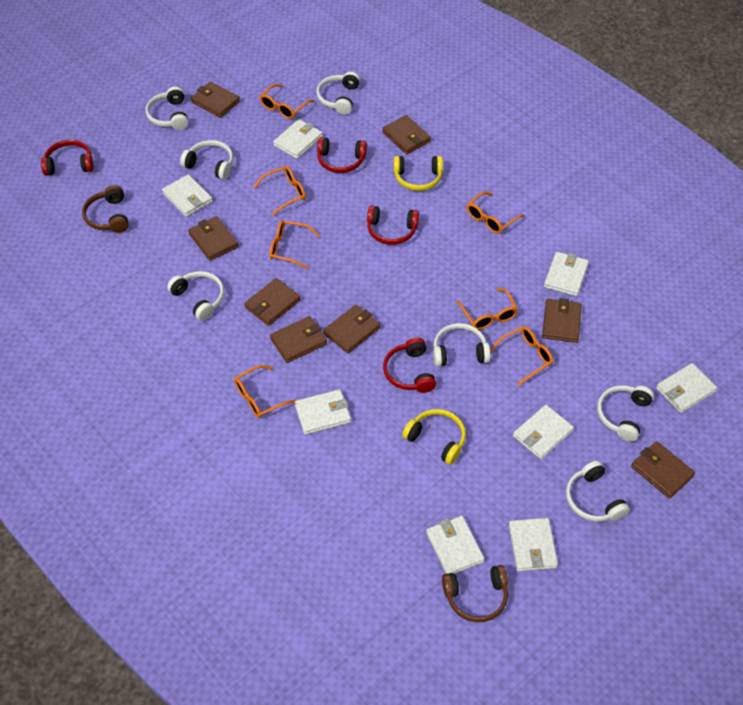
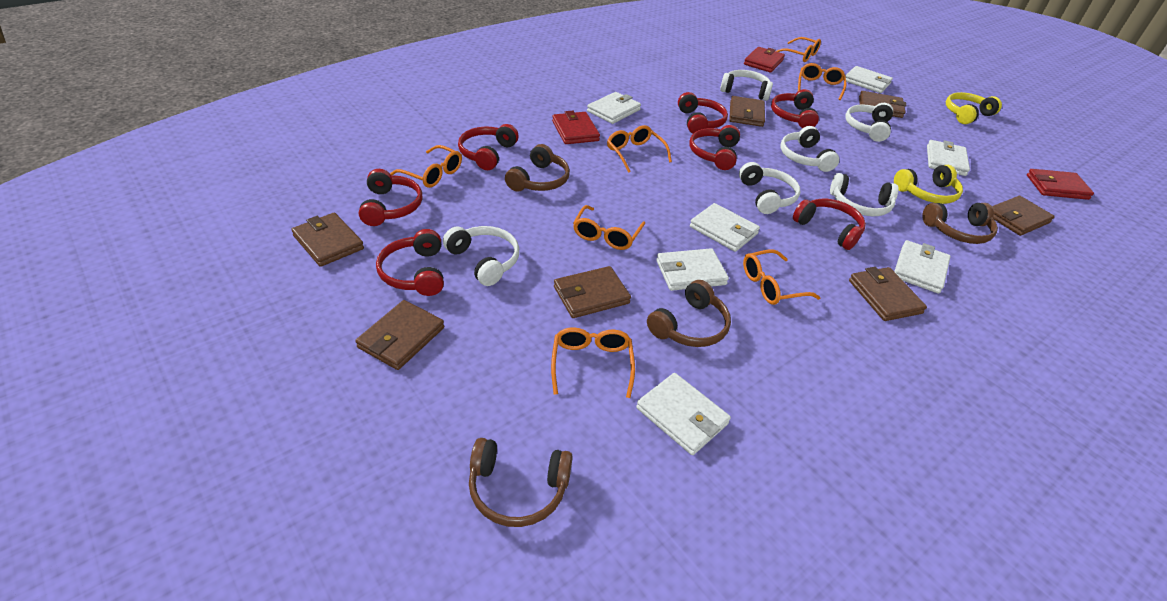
brown headphones: 2 -> 4
brown wallet: 8 -> 7
red headphones: 4 -> 7
red wallet: 0 -> 3
white headphones: 7 -> 6
white wallet: 8 -> 7

